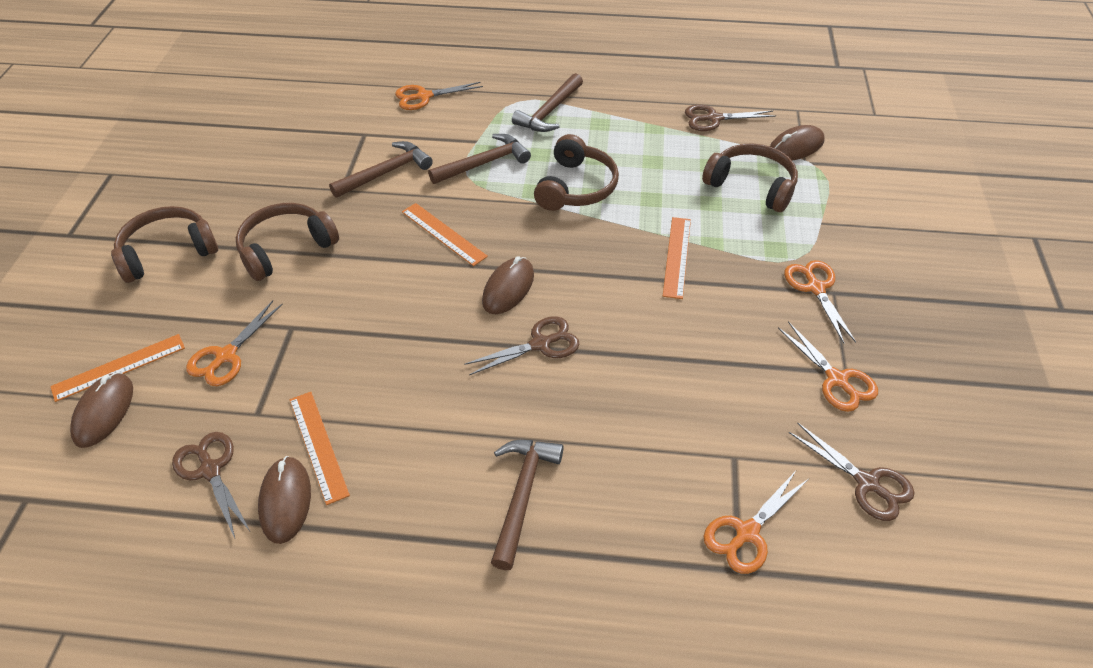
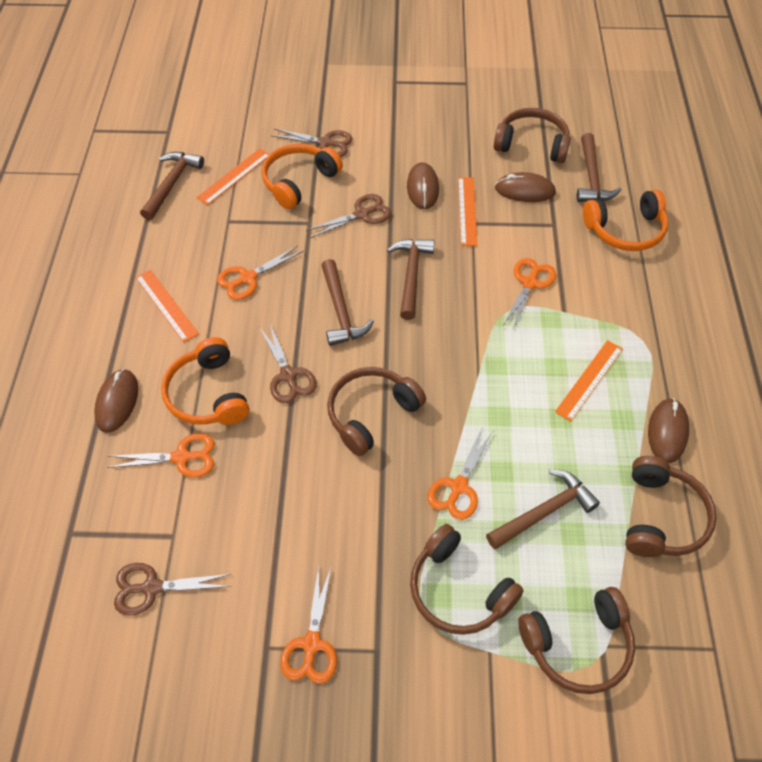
brown hammer: 4 -> 5
brown headphones: 4 -> 5
orange headphones: 0 -> 3

